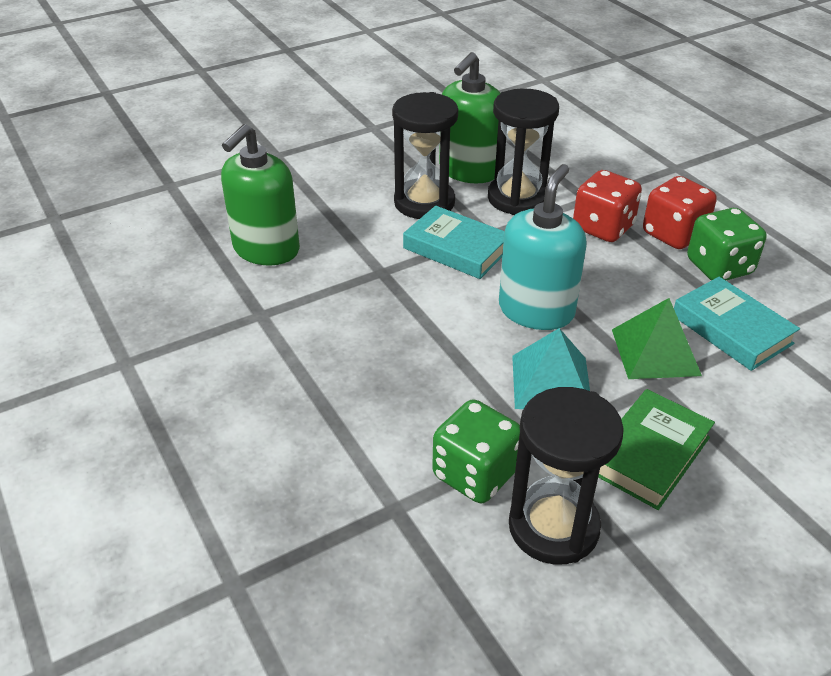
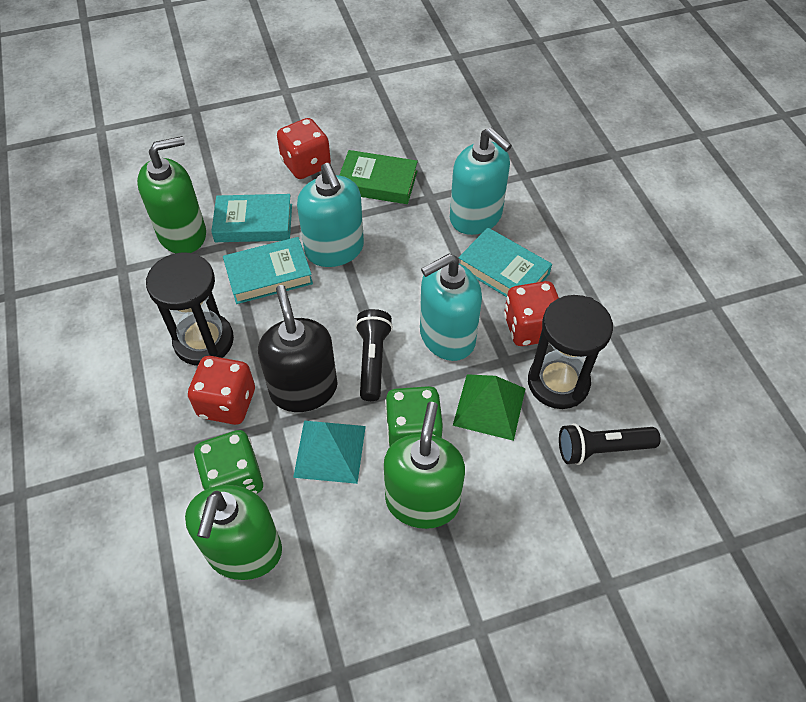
black flashlight: 0 -> 2
black hourglass: 3 -> 2
black soap dispenser: 0 -> 1
green soap dispenser: 2 -> 3
red dice: 2 -> 3
turquoise book: 2 -> 3
turquoise soap dispenser: 1 -> 3

